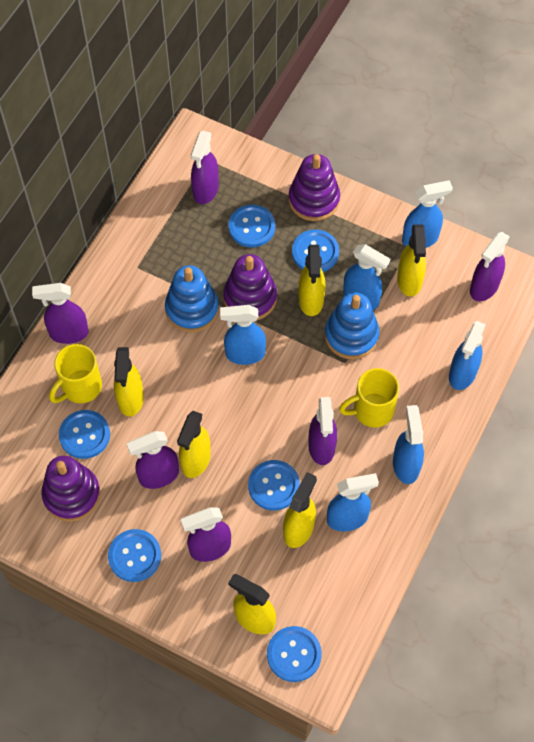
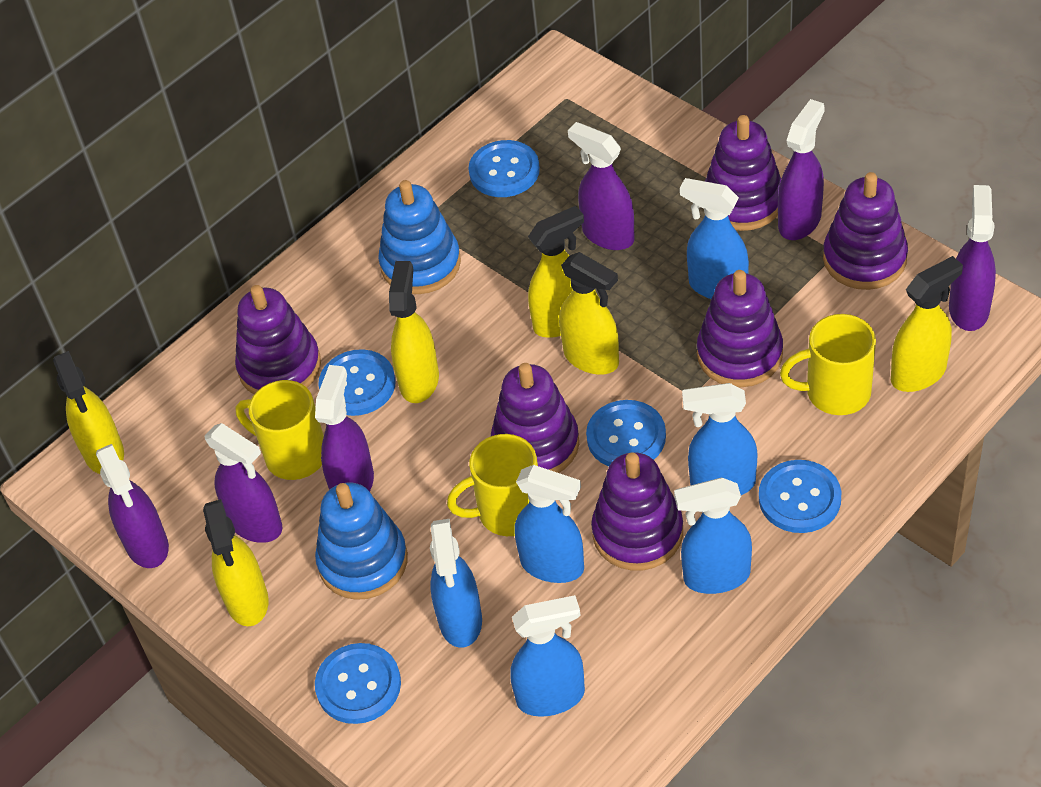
blue button: 6 -> 5
purple stacking toy: 3 -> 6
yellow mug: 2 -> 3

